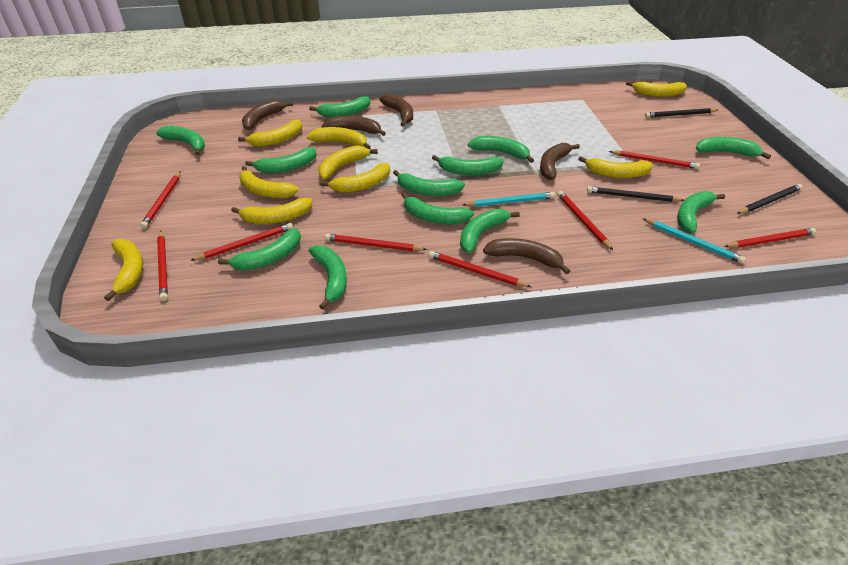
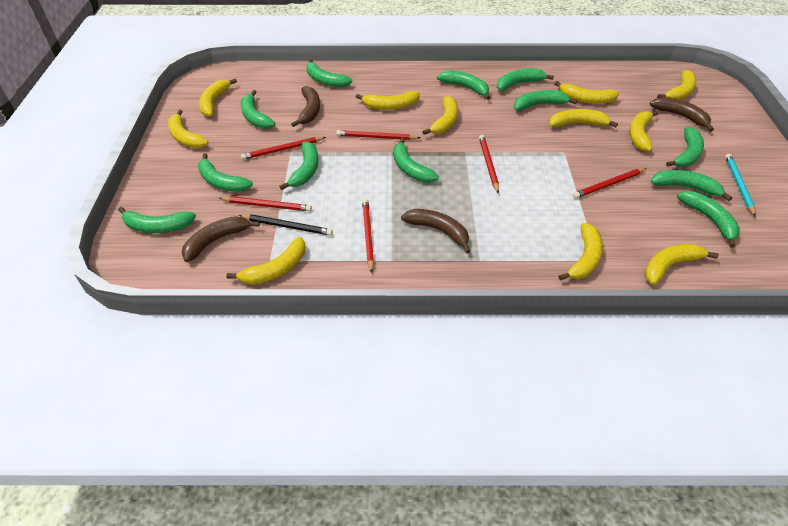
black pencil: 3 -> 1
brown banana: 5 -> 4
red pencil: 8 -> 6
turquoise pencil: 2 -> 1
yellow banana: 9 -> 11

